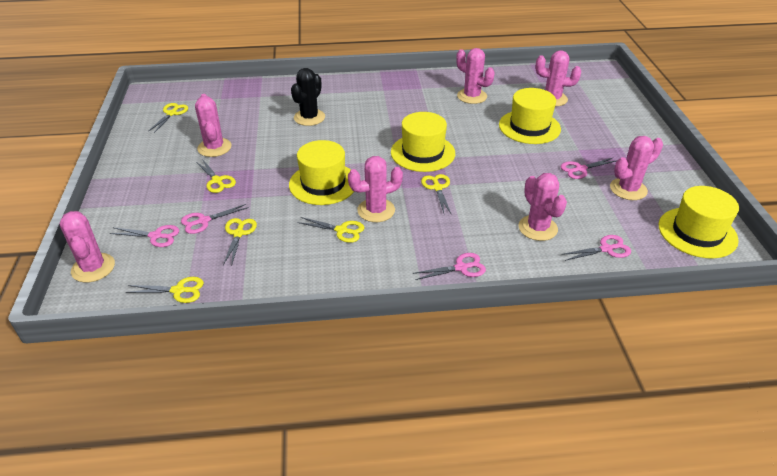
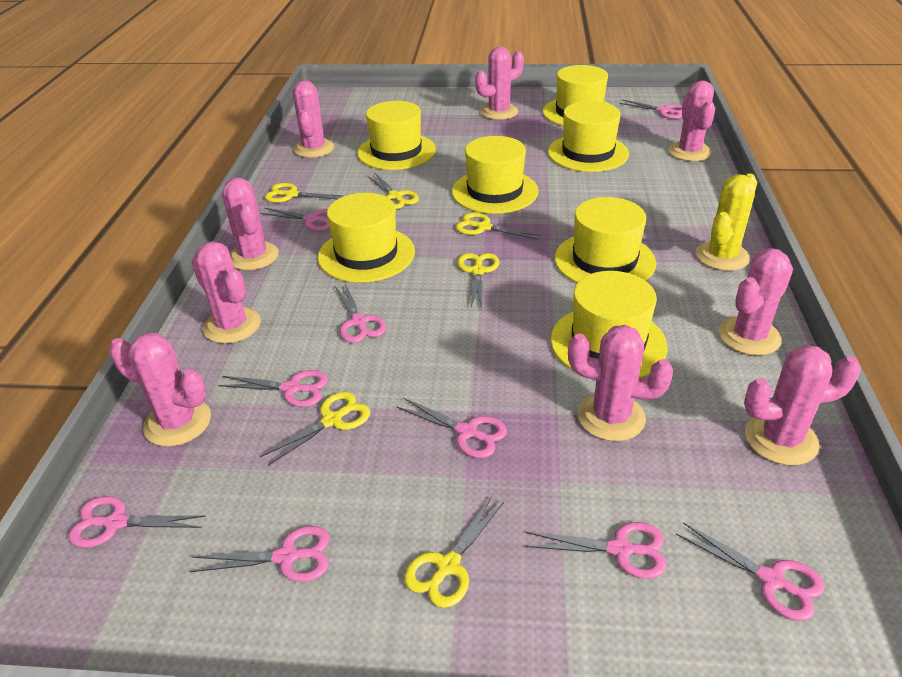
black cactus: 1 -> 0
pink cactus: 7 -> 9
pink scissors: 5 -> 9
yellow cactus: 0 -> 1
yellow hat: 4 -> 7

